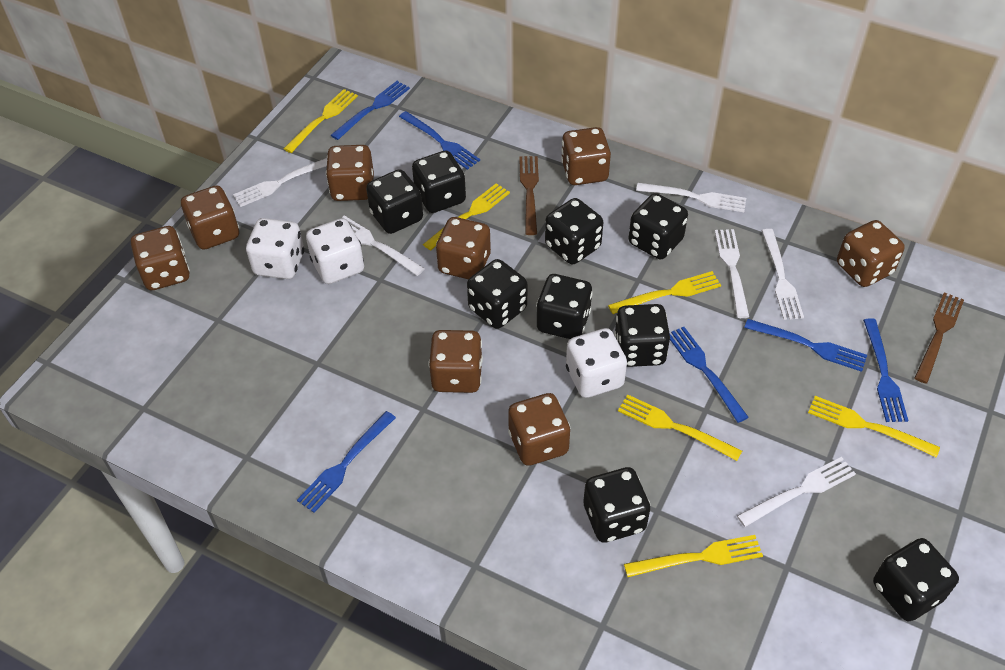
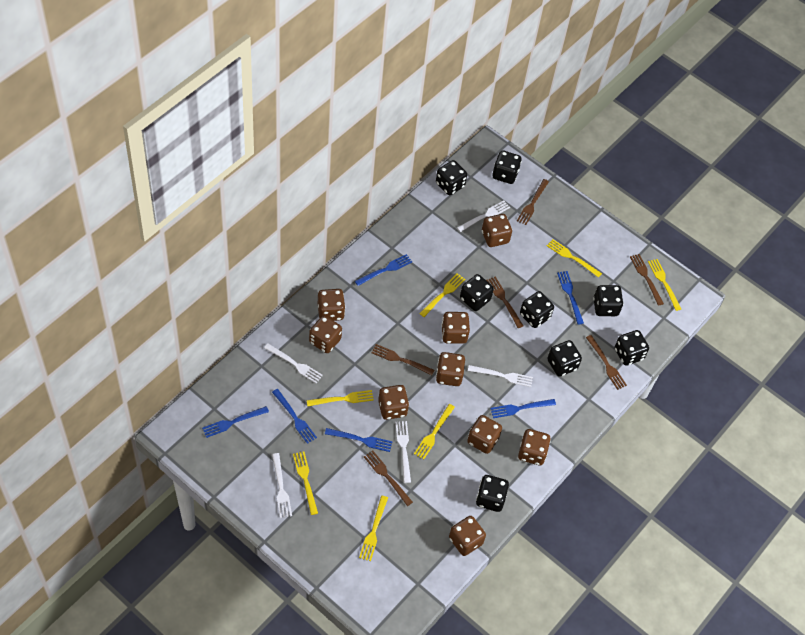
black dice: 9 -> 8
brown dice: 8 -> 9
brown fork: 2 -> 6
white dice: 3 -> 0
white fork: 6 -> 5
yellow fork: 6 -> 7

